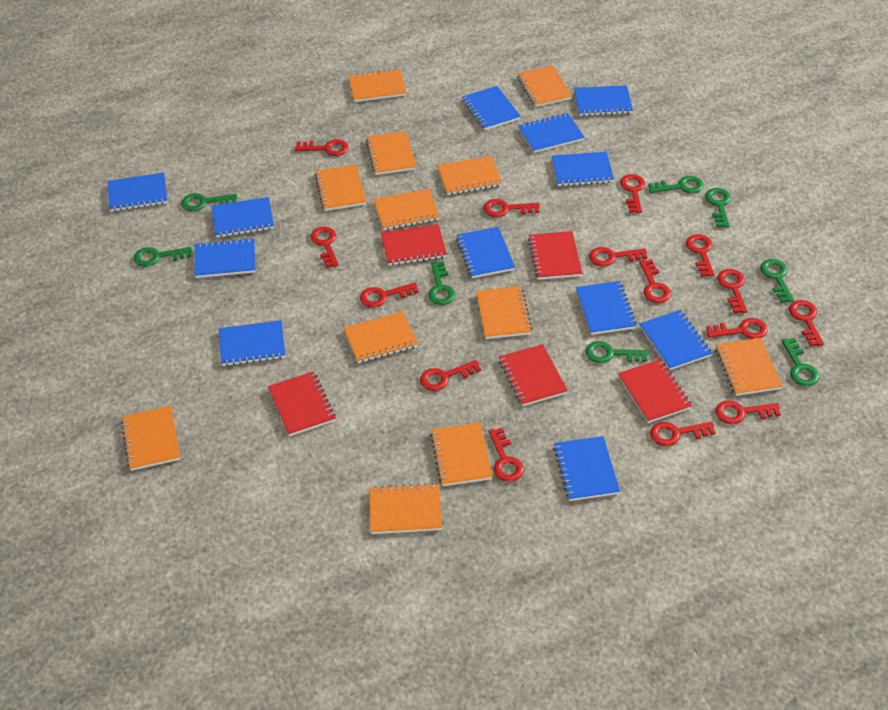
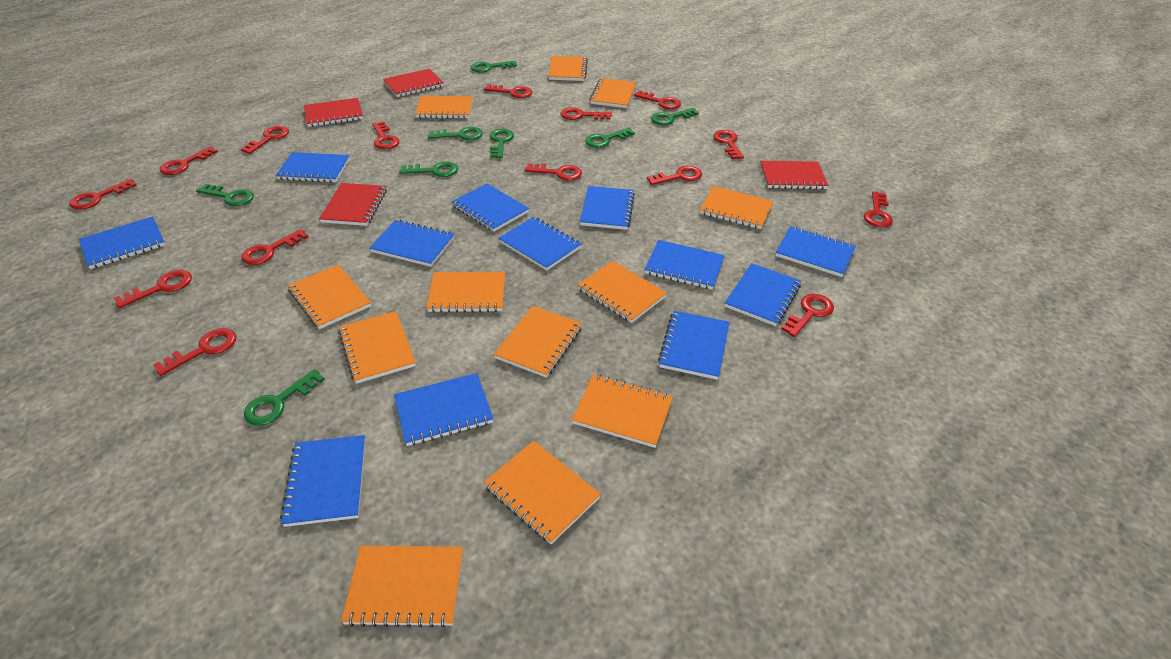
red notebook: 5 -> 4

